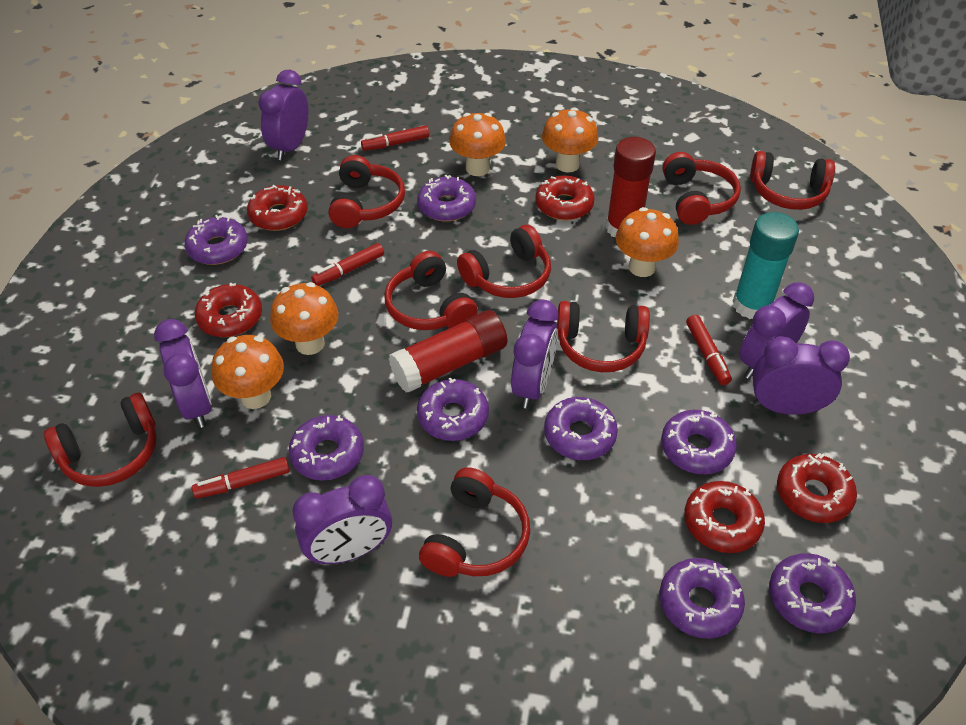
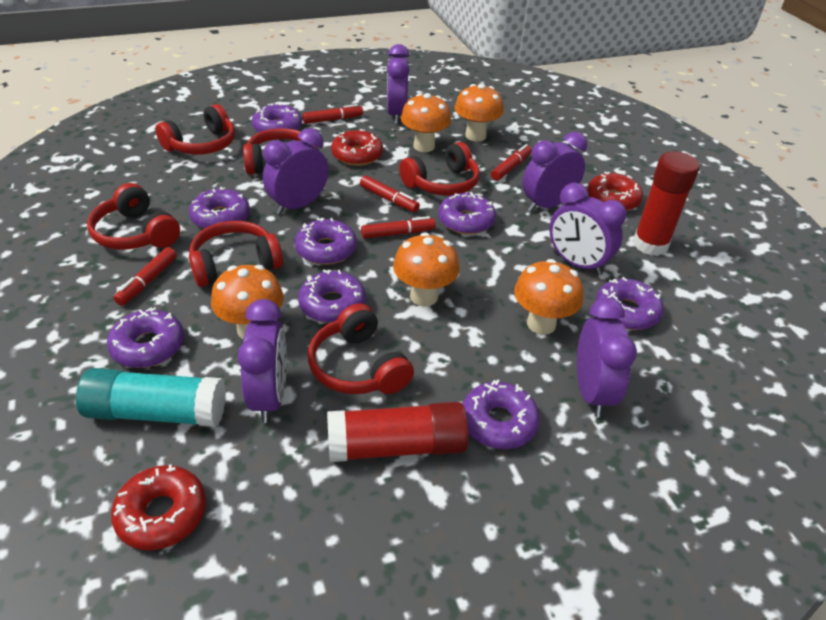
red donut: 5 -> 3
red headphones: 8 -> 6
red marker: 4 -> 5

